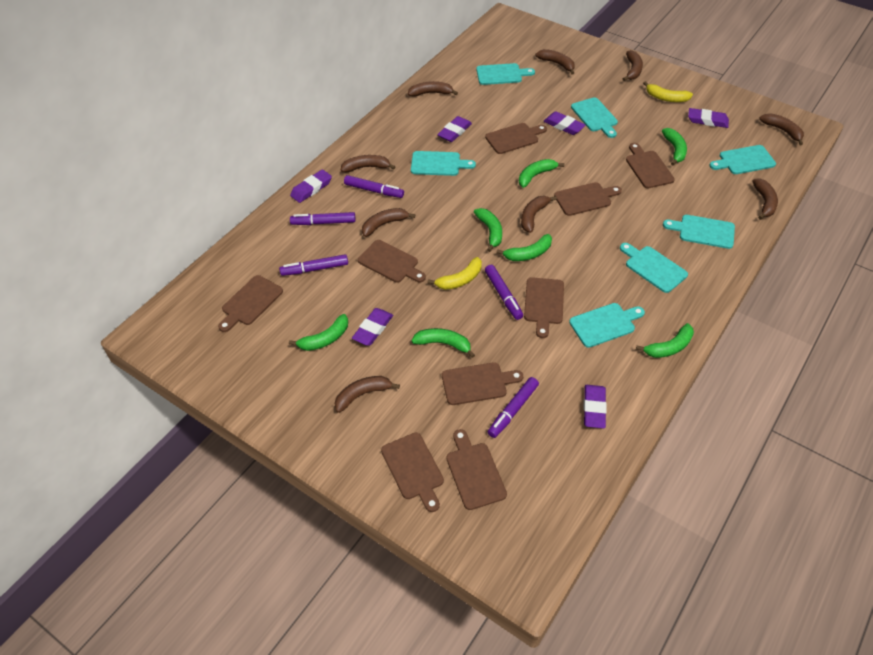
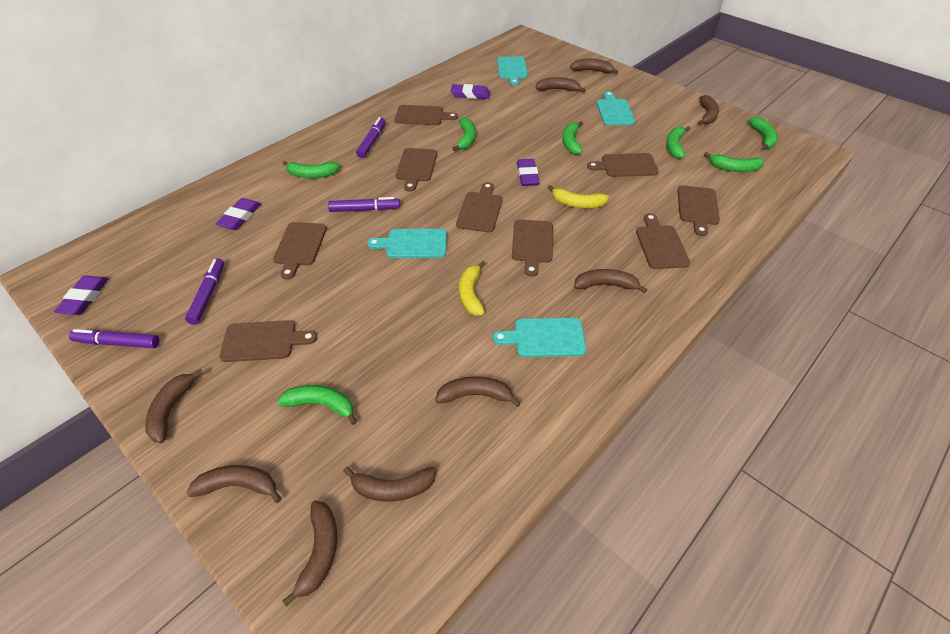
purple eraser: 6 -> 4
purple marker: 5 -> 4
turquoise cutting board: 7 -> 4

